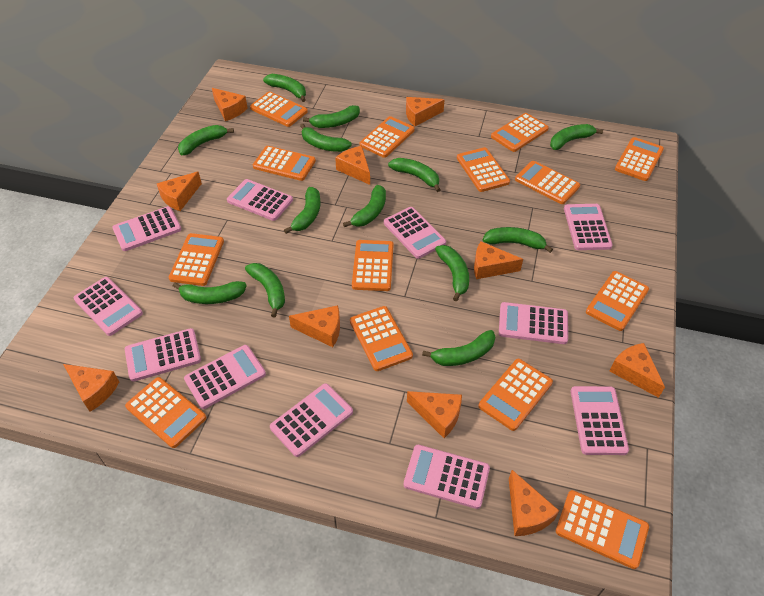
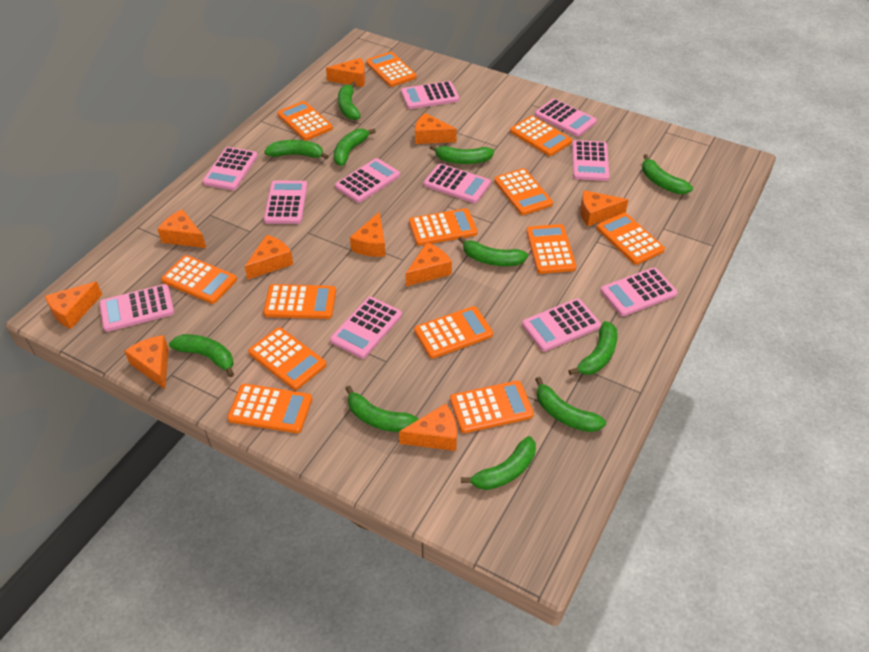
green banana: 13 -> 11
orange calculator: 14 -> 13

